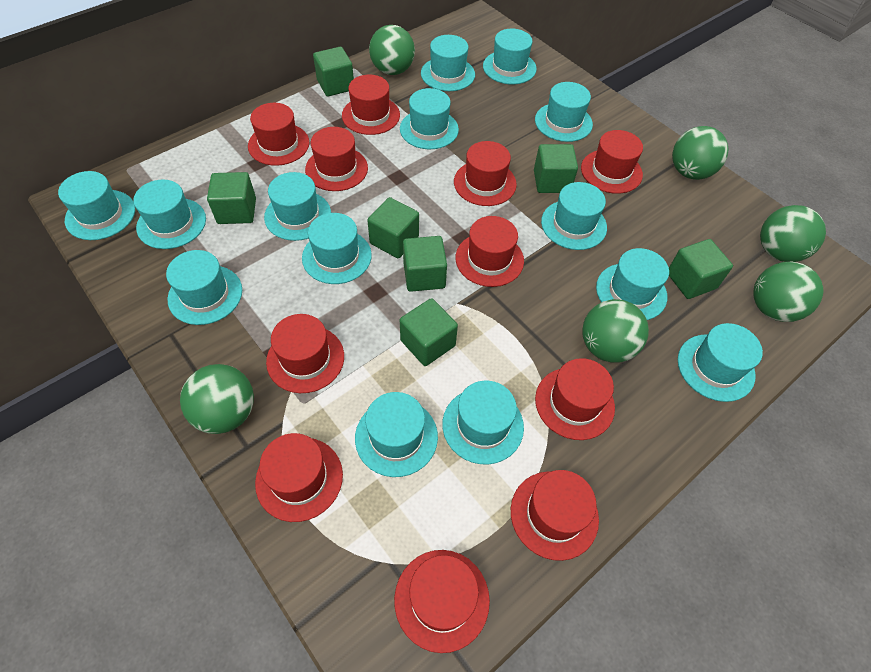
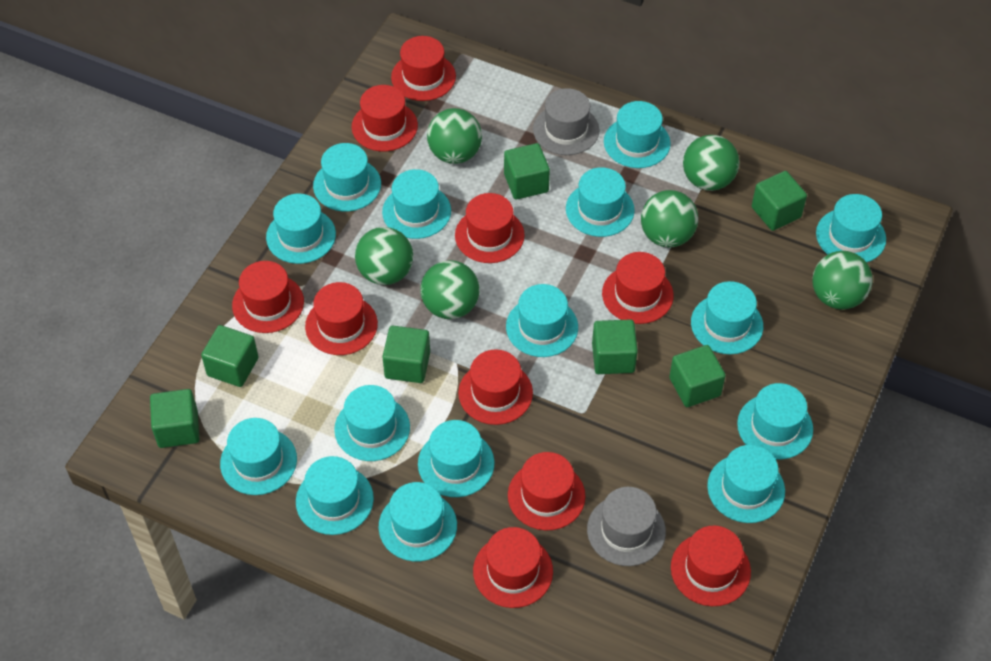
grey hat: 0 -> 2
red hat: 11 -> 10
turquoise hat: 14 -> 15

